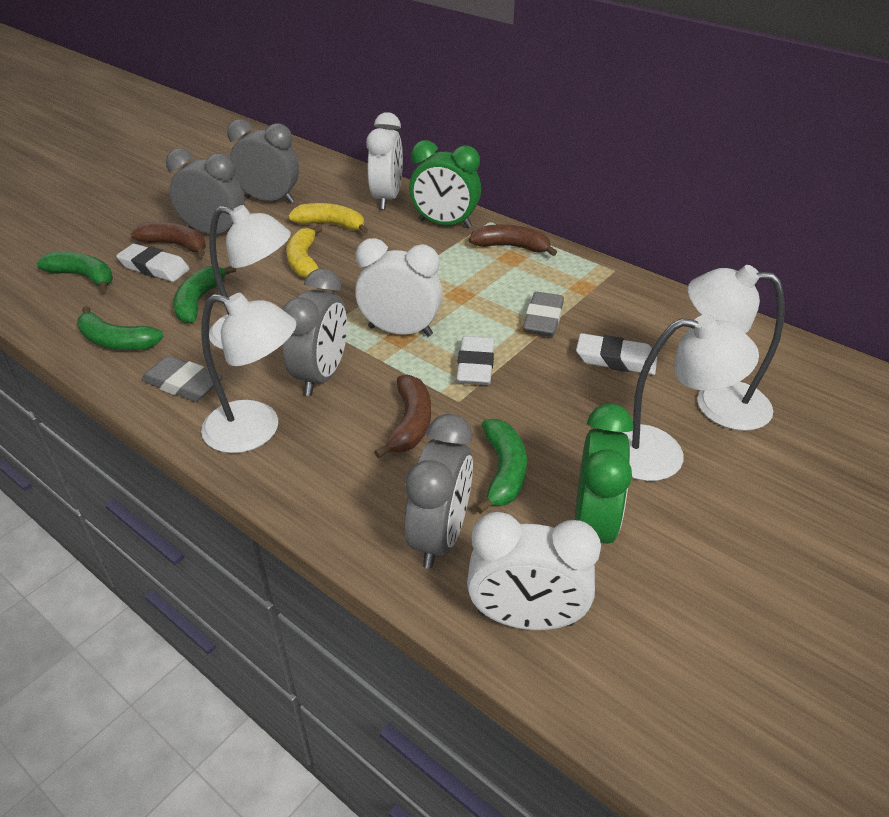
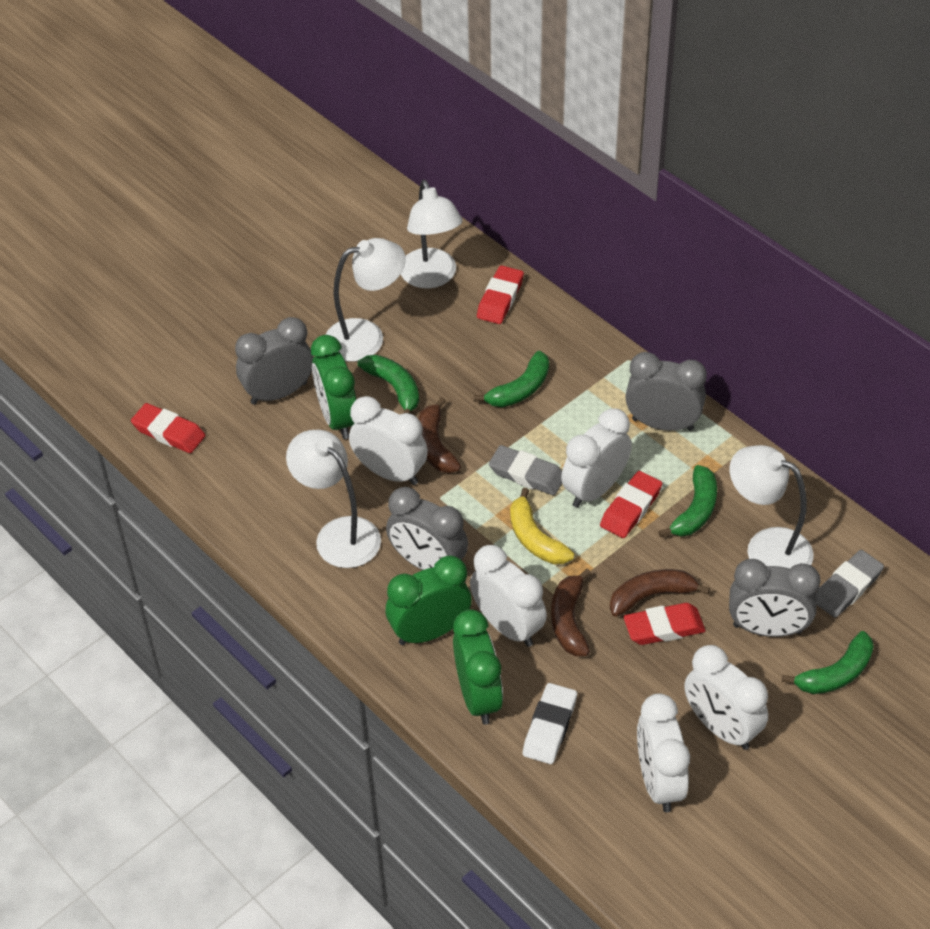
green clock: 2 -> 3
red eraser: 0 -> 4
white clock: 3 -> 5
white eraser: 3 -> 1
yellow banana: 2 -> 1

